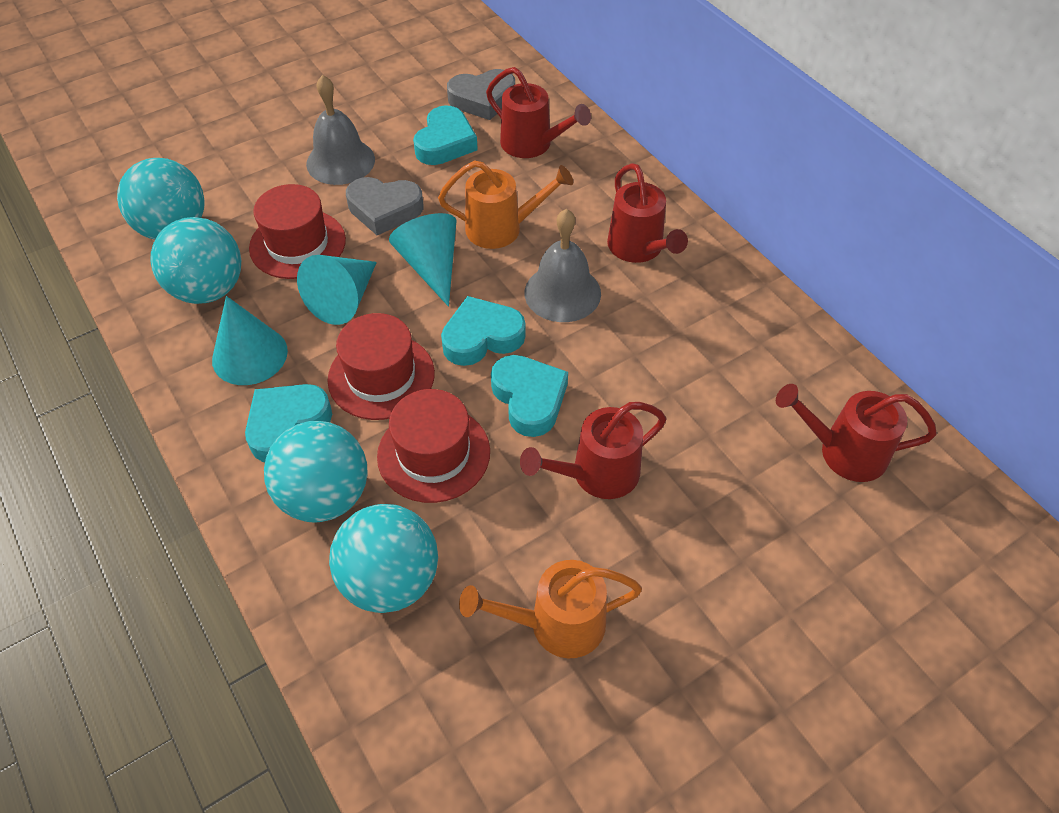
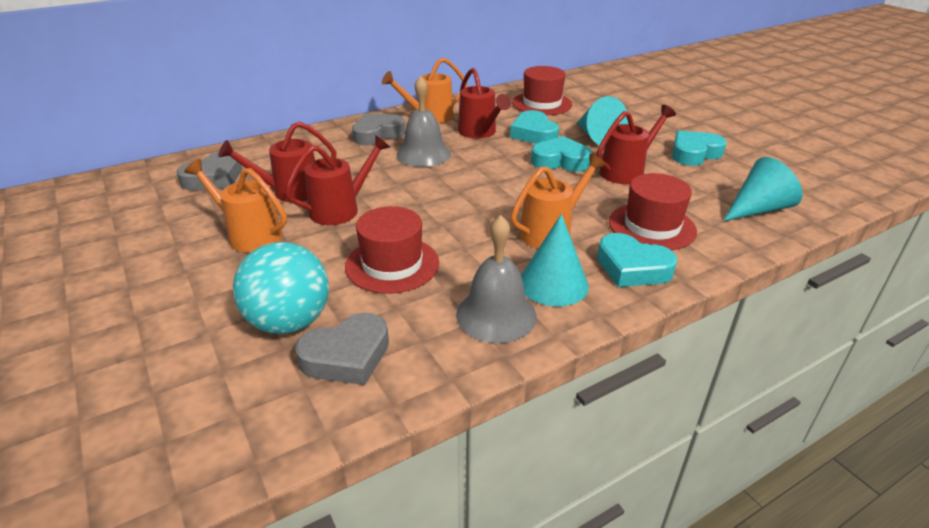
grey heart: 2 -> 3
orange watering can: 2 -> 3
turquoise ball: 4 -> 1

